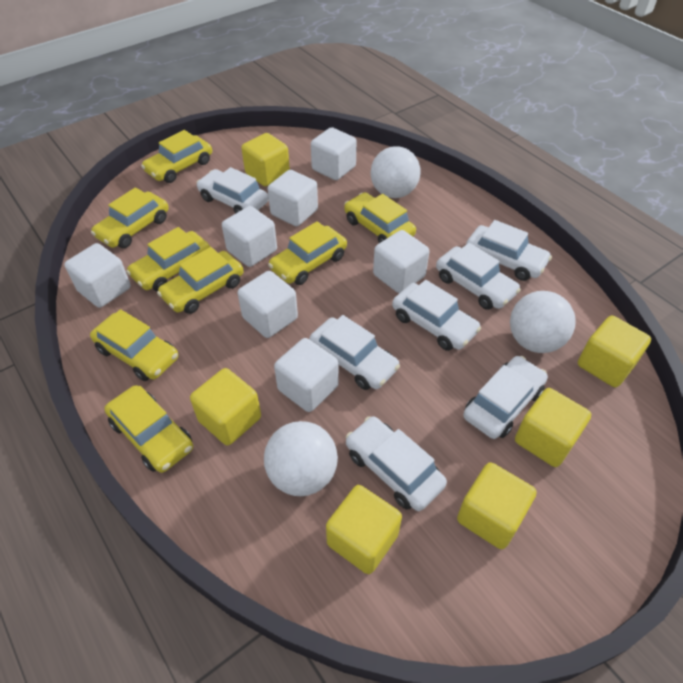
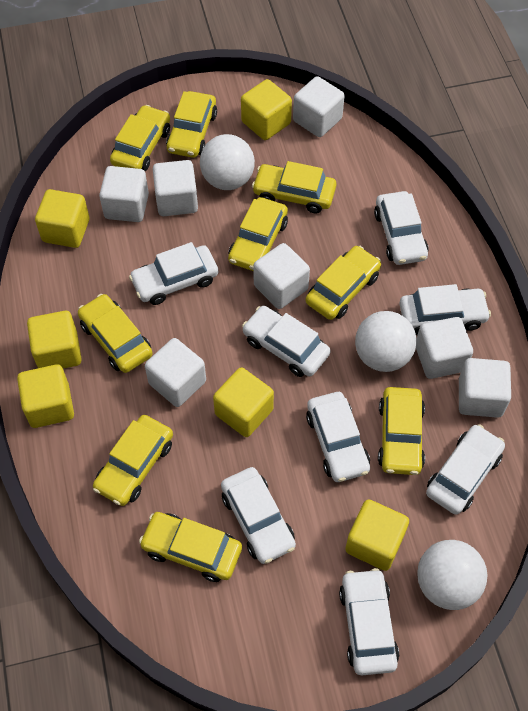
white car: 7 -> 8
yellow car: 8 -> 9

